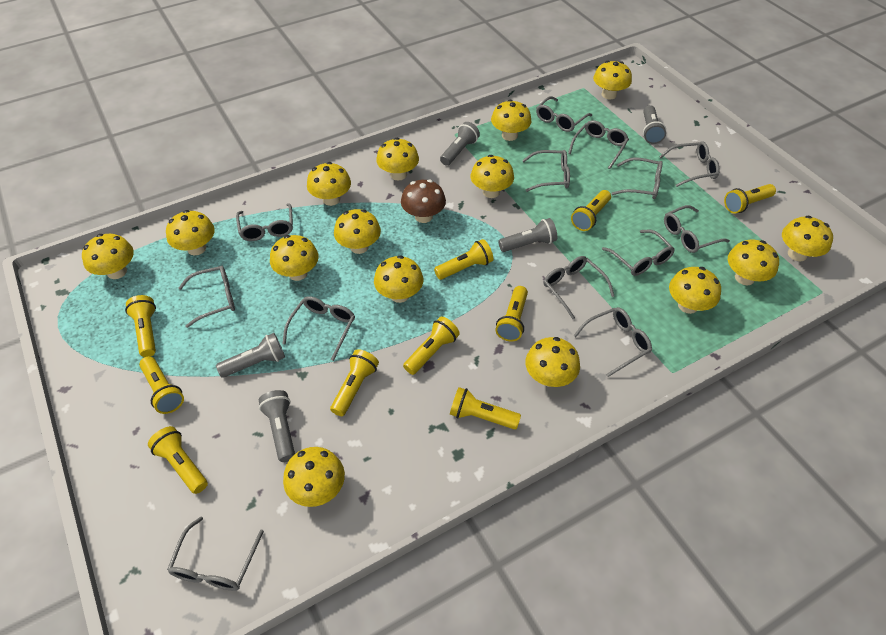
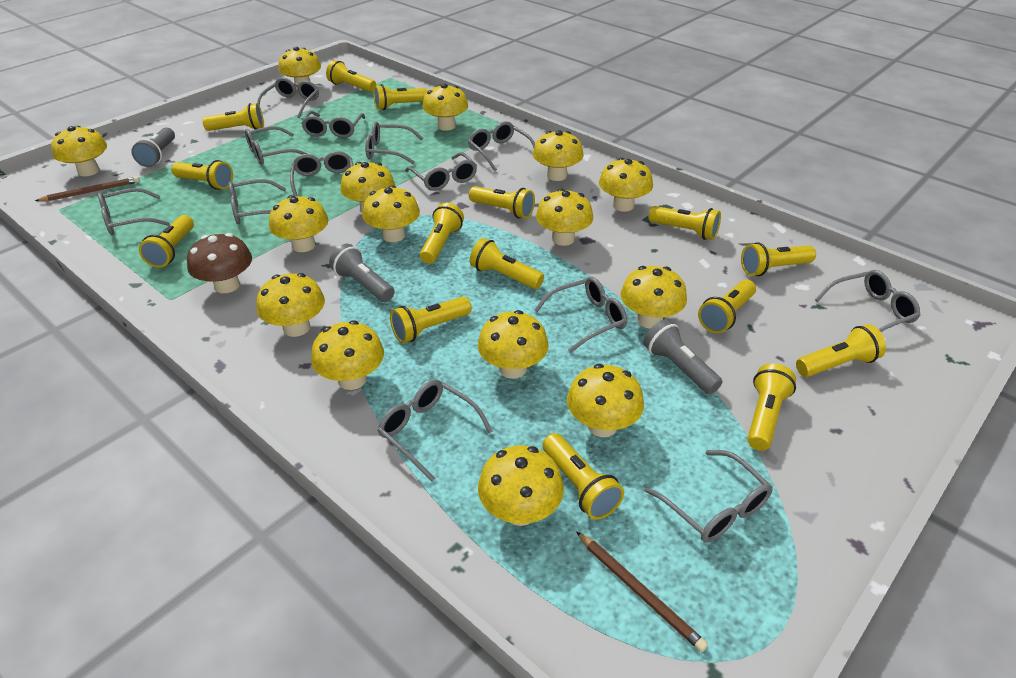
brown pencil: 0 -> 2
grey flashlight: 5 -> 3
yellow flashlight: 10 -> 15

